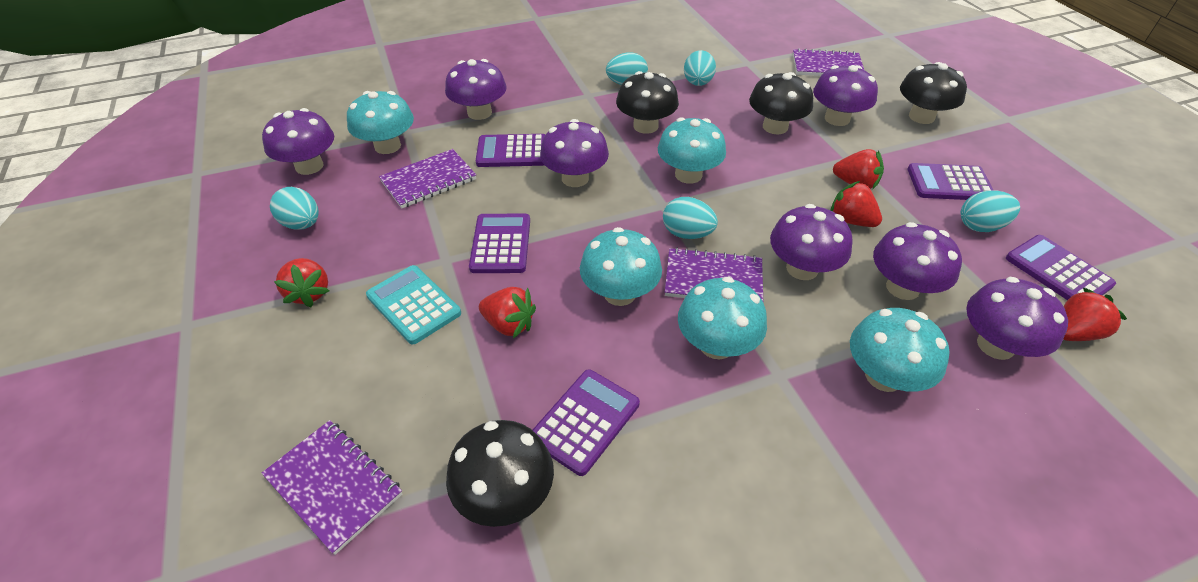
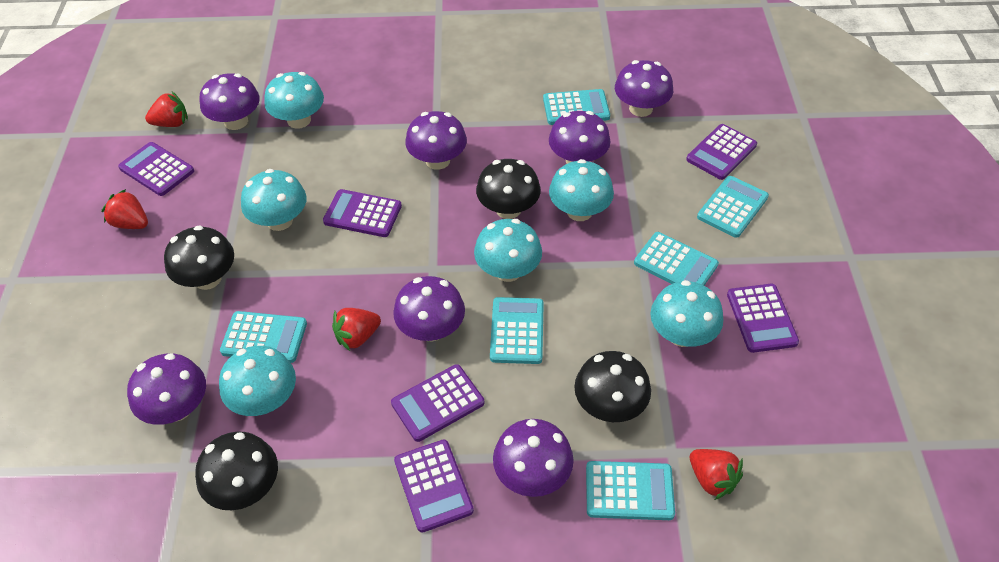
purple calculator: 5 -> 6
purple notebook: 4 -> 0
red strawberry: 5 -> 4
turquoise calculator: 1 -> 6
turquoise egg: 5 -> 0
turquoise mushroom: 5 -> 6

